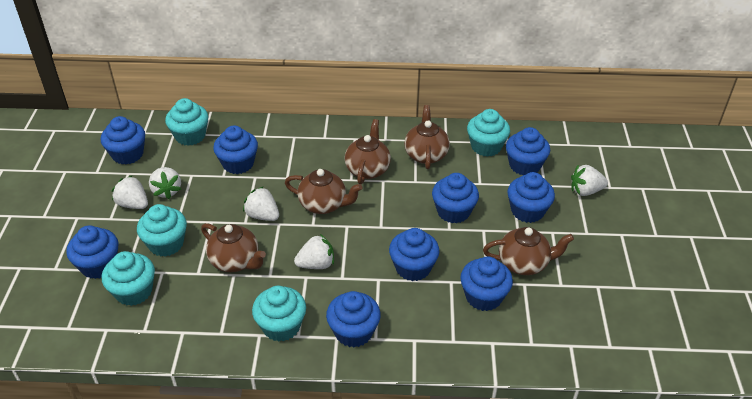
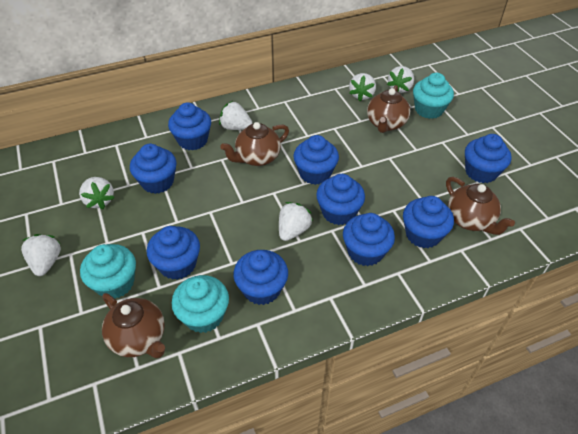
brown teapot: 5 -> 4
turquoise cupcake: 5 -> 3
white strawberry: 5 -> 6

